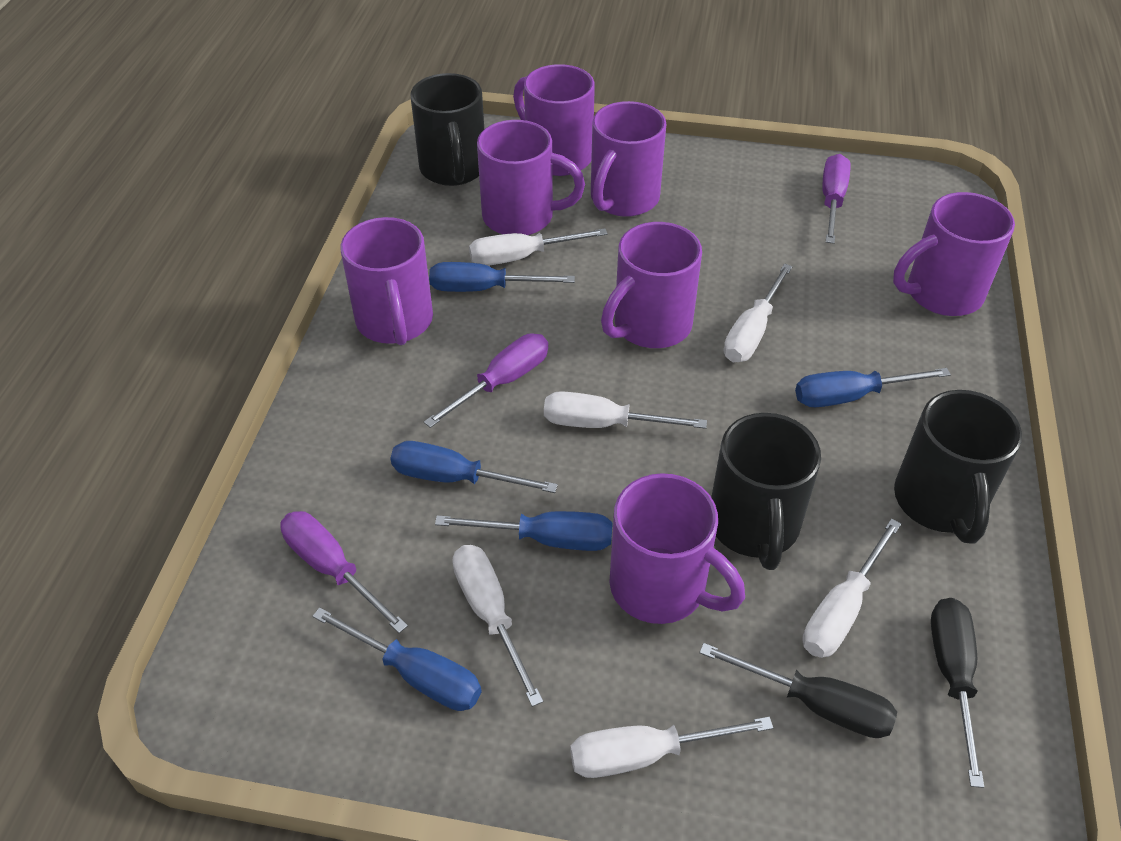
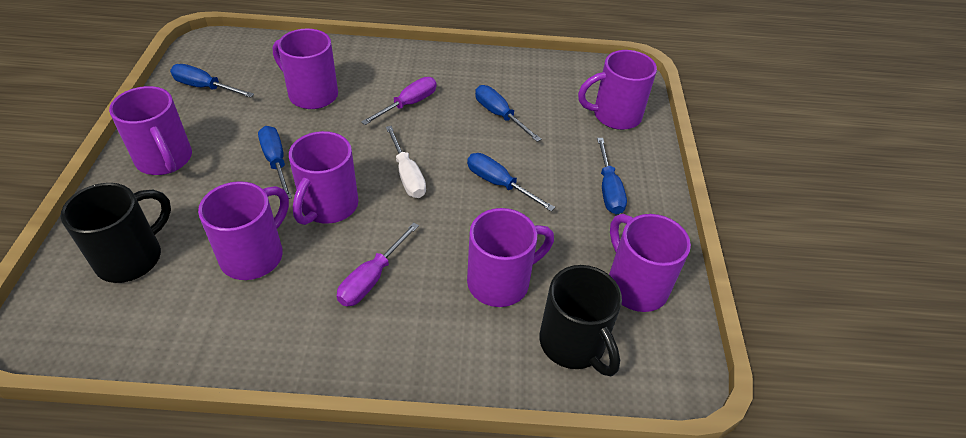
black mug: 3 -> 2
black screwdriver: 2 -> 0
purple screwdriver: 3 -> 2
white screwdriver: 6 -> 1

